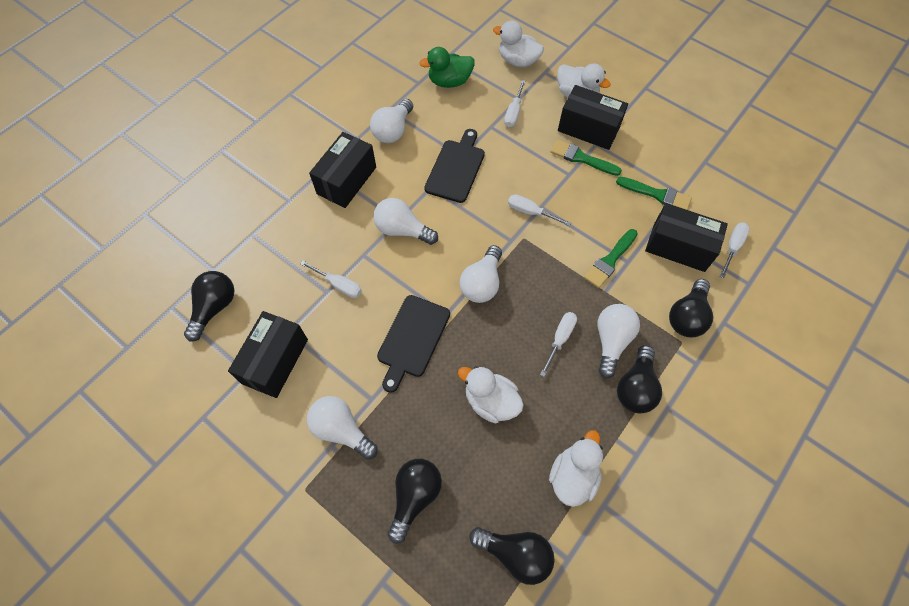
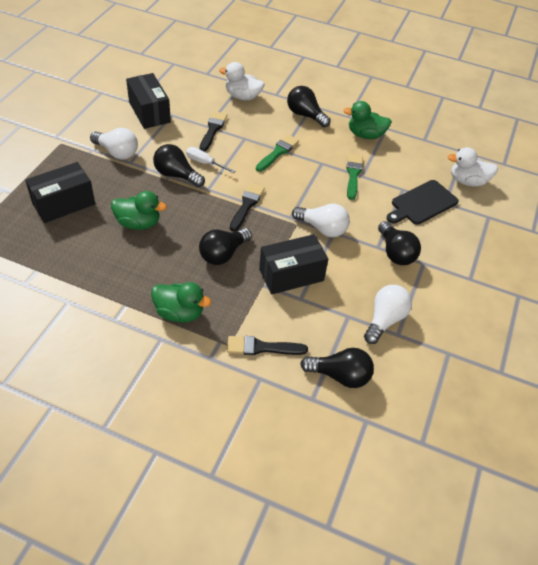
black box: 4 -> 3
black brush: 0 -> 3
black cutting board: 2 -> 1
green brush: 3 -> 2
green duck: 1 -> 3
white duck: 4 -> 2
white light bulb: 5 -> 3
white screwdriver: 5 -> 1

